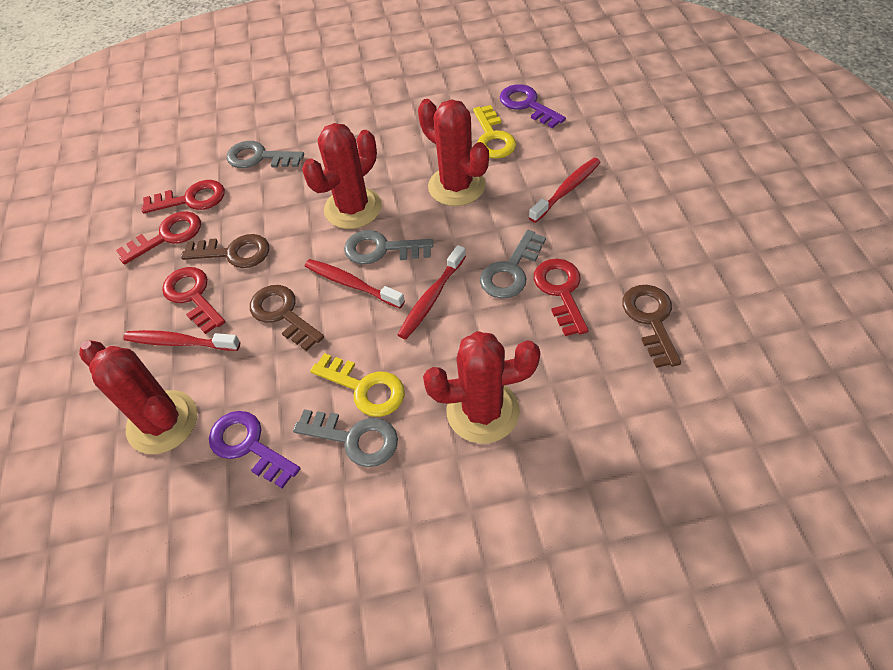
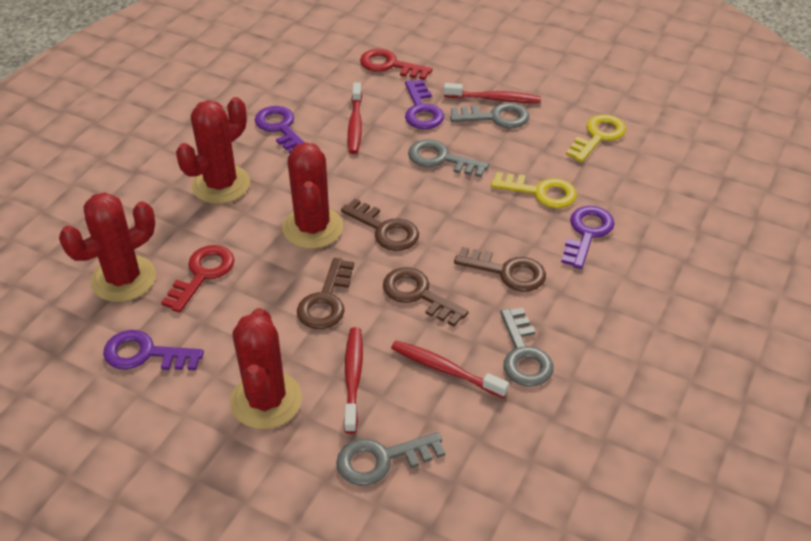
brown key: 3 -> 4
purple key: 2 -> 4
red key: 4 -> 2

